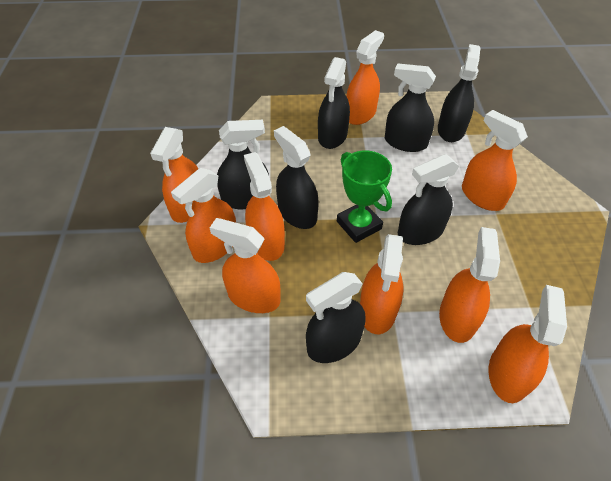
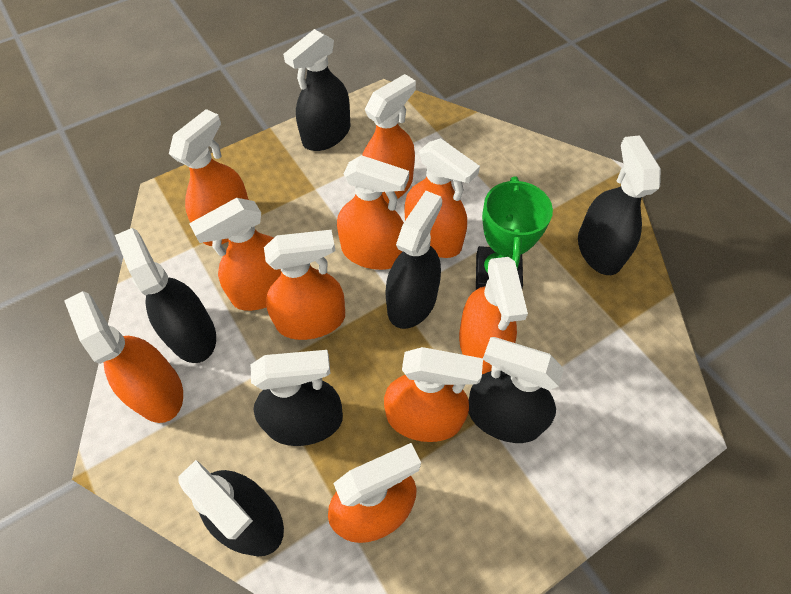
orange spray bottle: 9 -> 10

